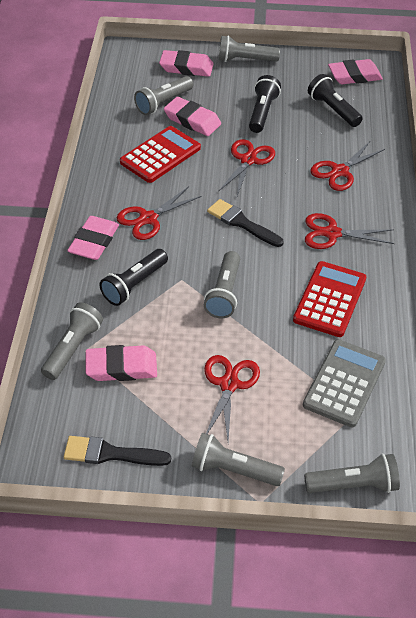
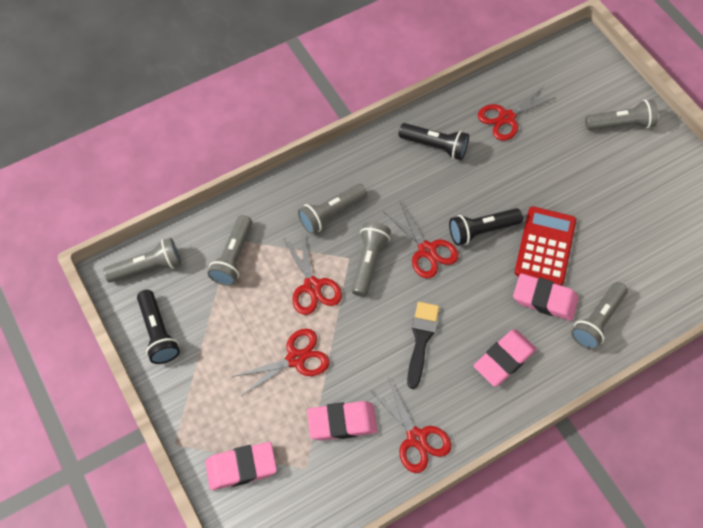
black brush: 2 -> 1
grey calculator: 1 -> 0
pink eraser: 5 -> 4
red calculator: 2 -> 1

